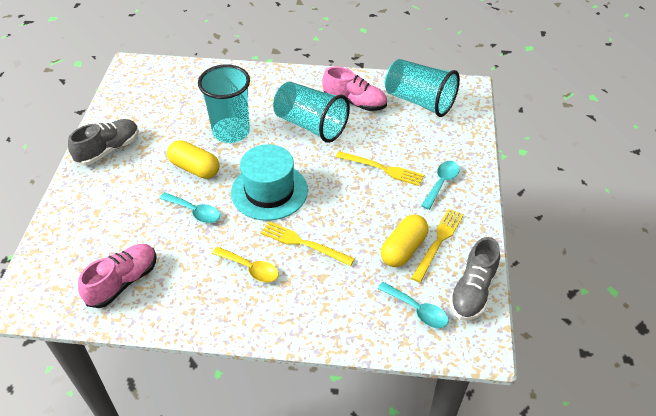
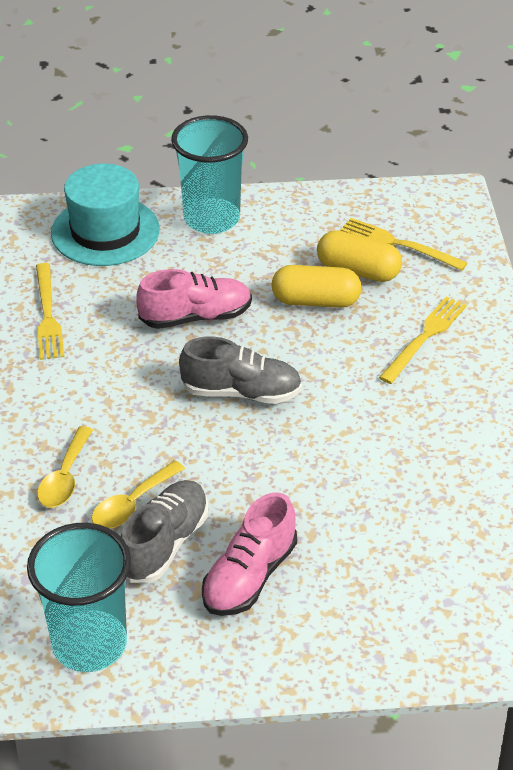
turquoise cup: 3 -> 2
turquoise spoon: 3 -> 0
yellow spoon: 1 -> 2

